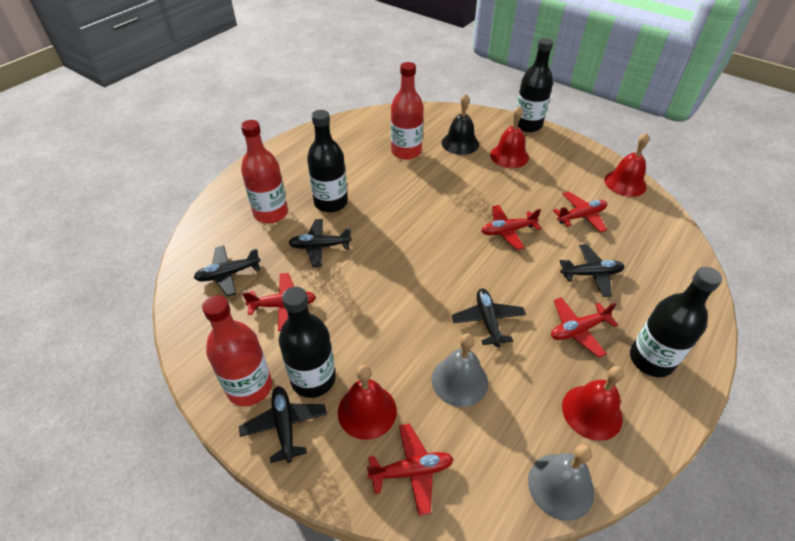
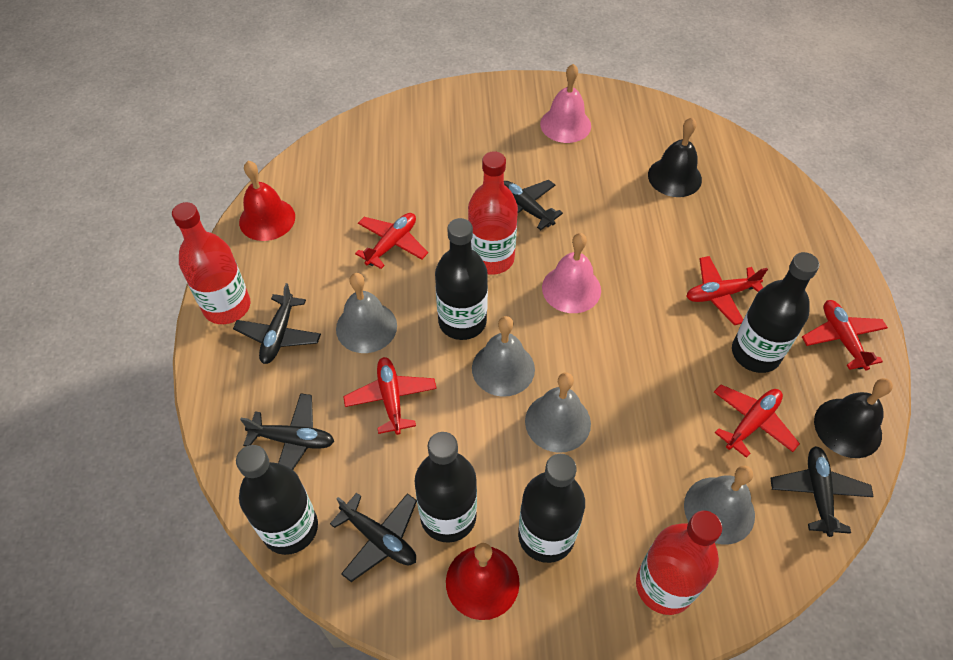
black bell: 1 -> 2
black bottle: 4 -> 5
grey bell: 2 -> 4
pink bell: 0 -> 2
red bell: 4 -> 2

